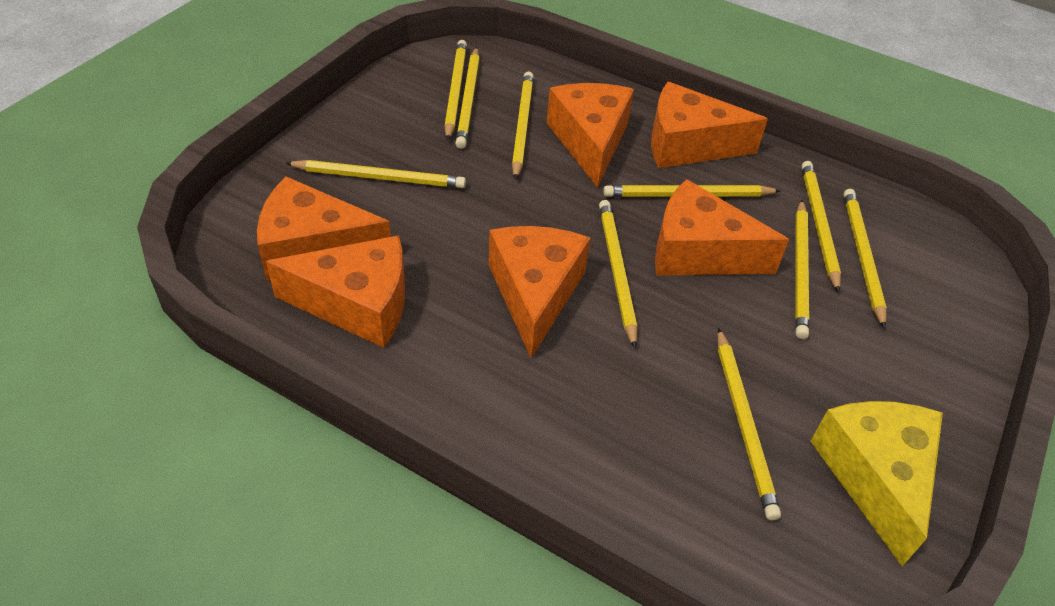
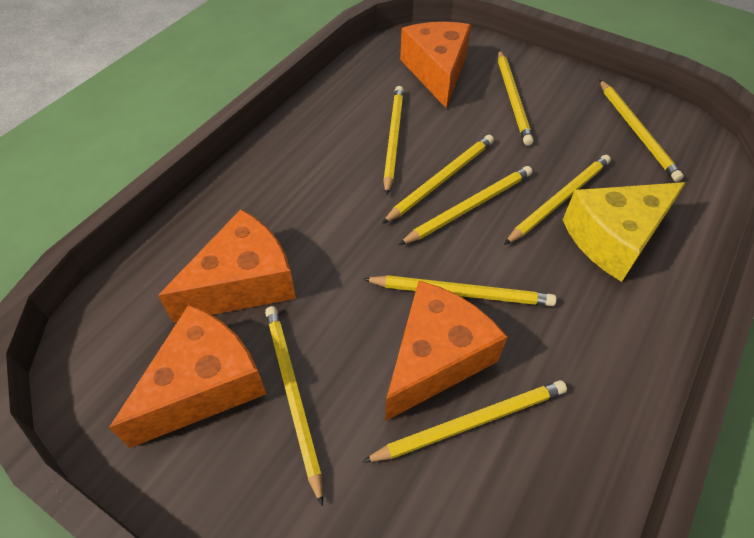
orange cheese: 6 -> 4
yellow pencil: 10 -> 9

